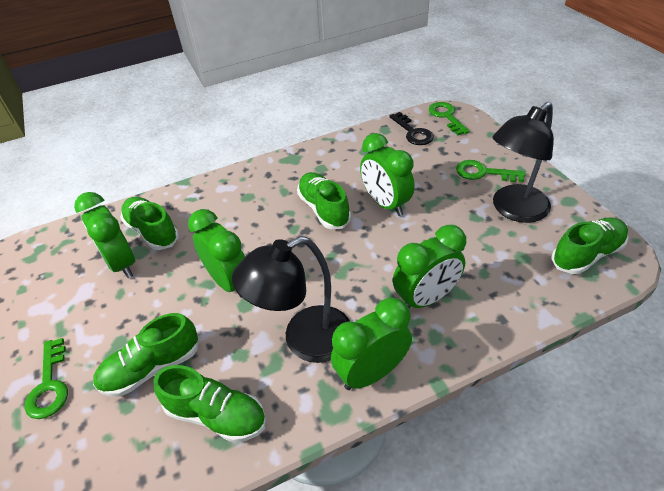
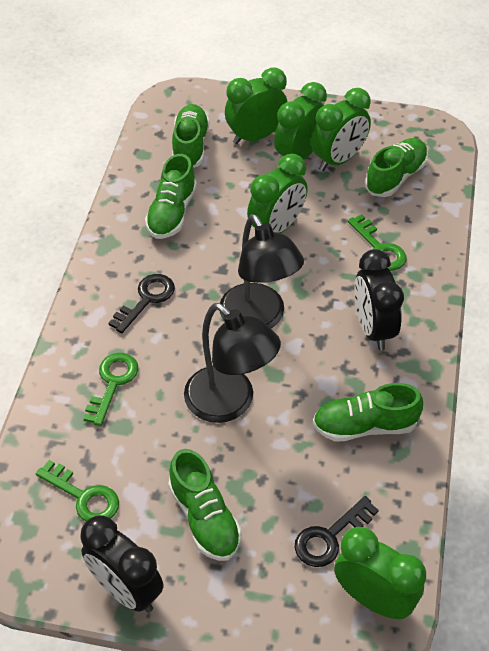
black clock: 0 -> 2
black key: 1 -> 2

